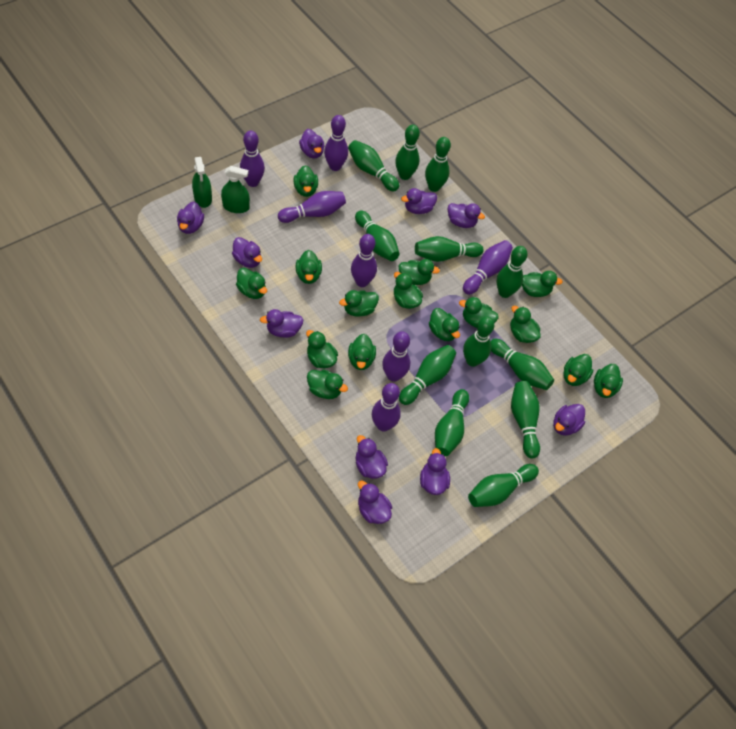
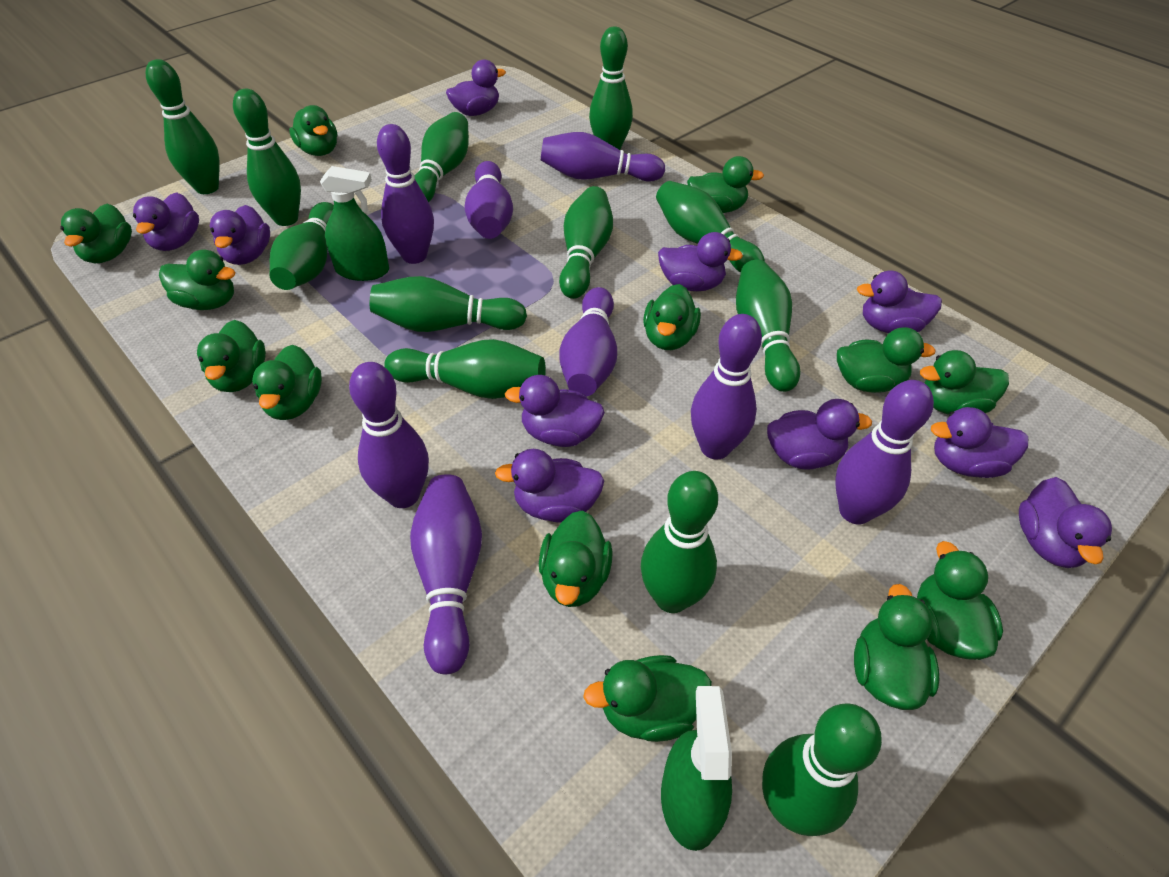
green duck: 15 -> 13
purple bowling pin: 7 -> 8

